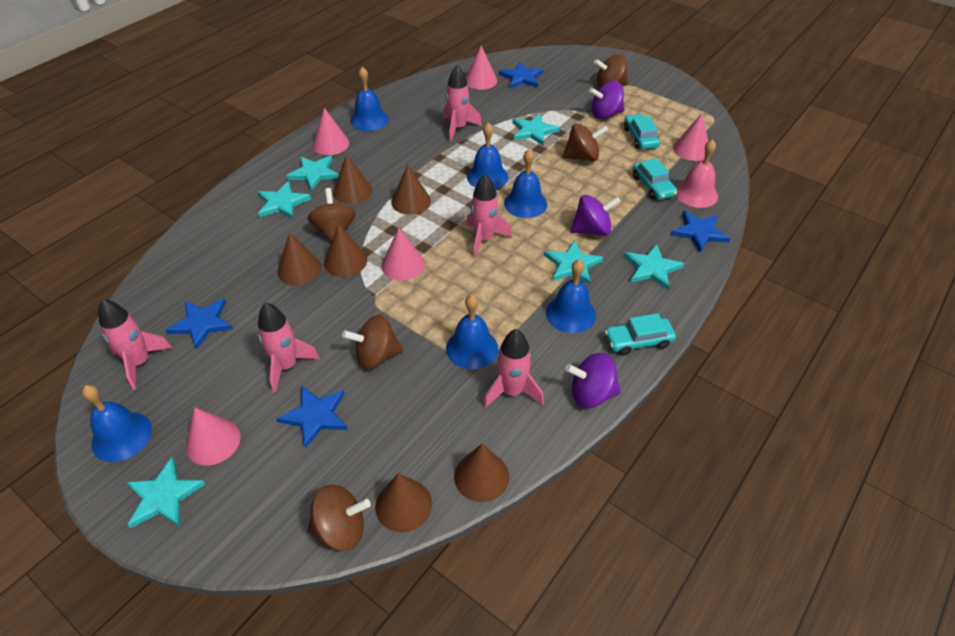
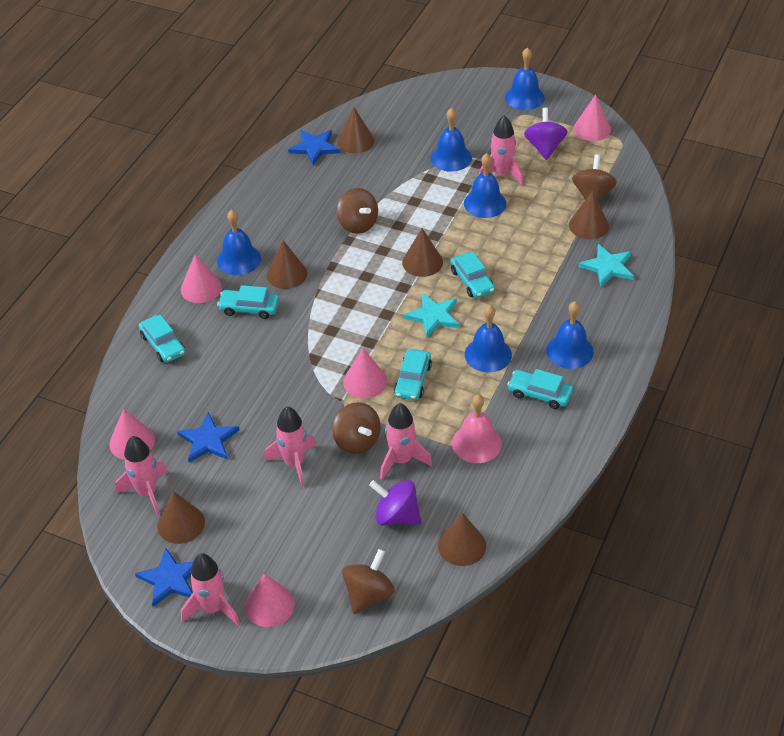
blue star: 4 -> 3
brown spinning top: 5 -> 4
purple spinning top: 3 -> 2
turquoise car: 3 -> 5
turquoise star: 6 -> 2

